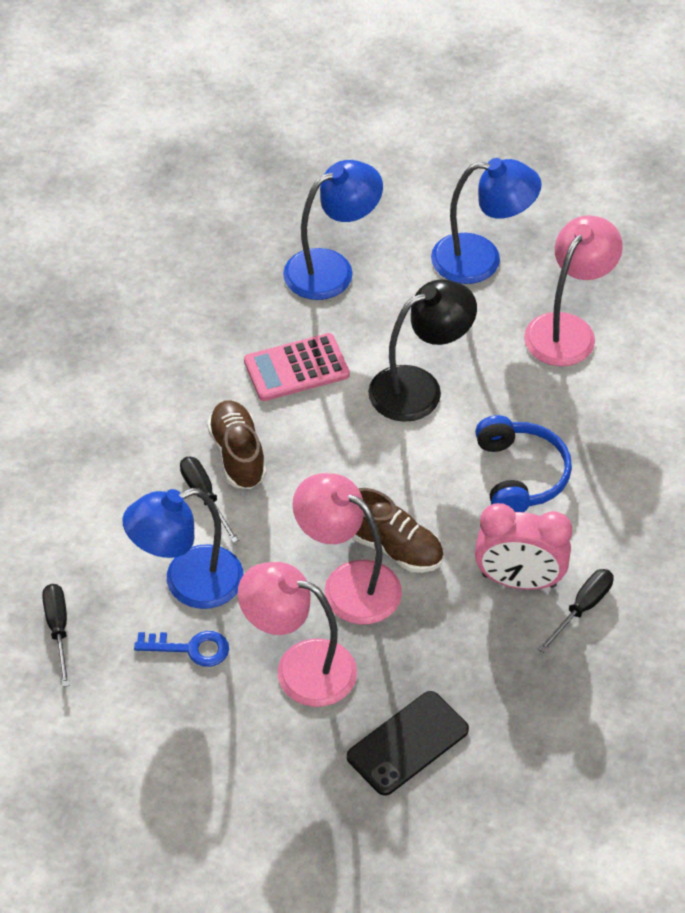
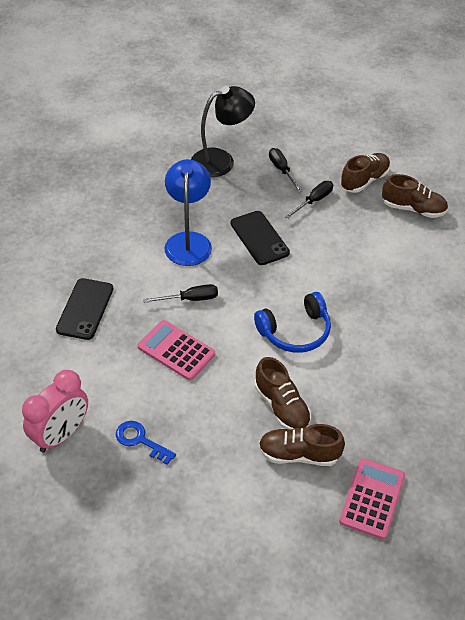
black phone: 1 -> 2
blue lamp: 3 -> 1
brown shoe: 2 -> 4
pink calculator: 1 -> 2
pink lamp: 3 -> 0

